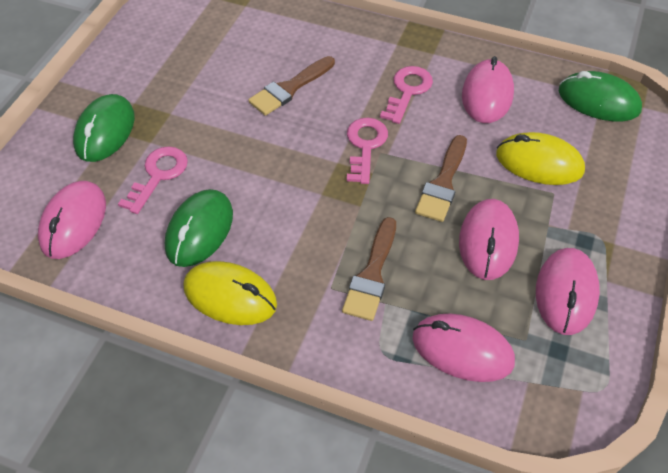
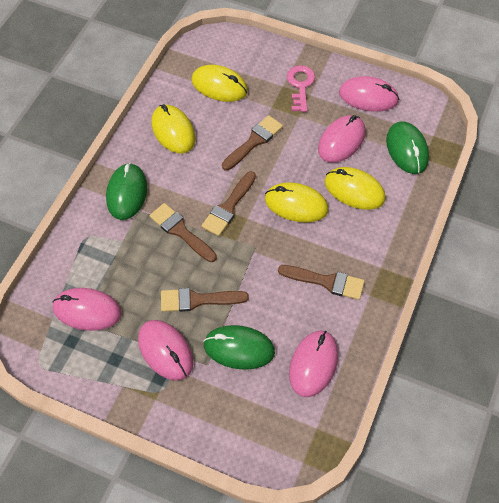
brown brush: 3 -> 5
pink key: 3 -> 1
yellow mouse: 2 -> 4

